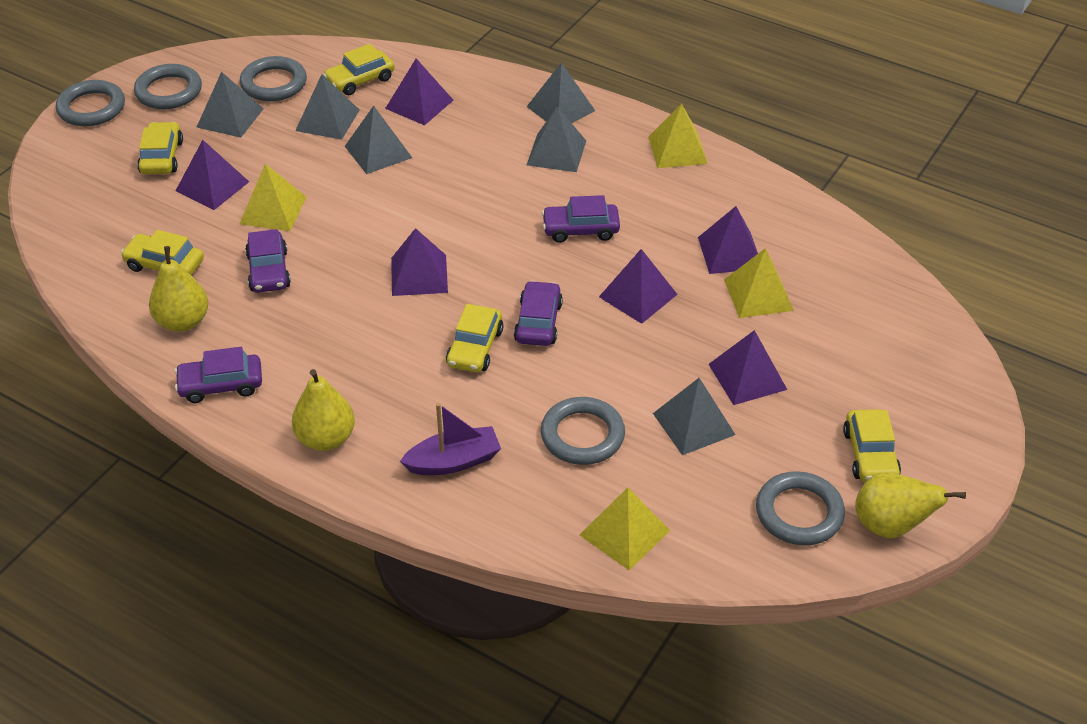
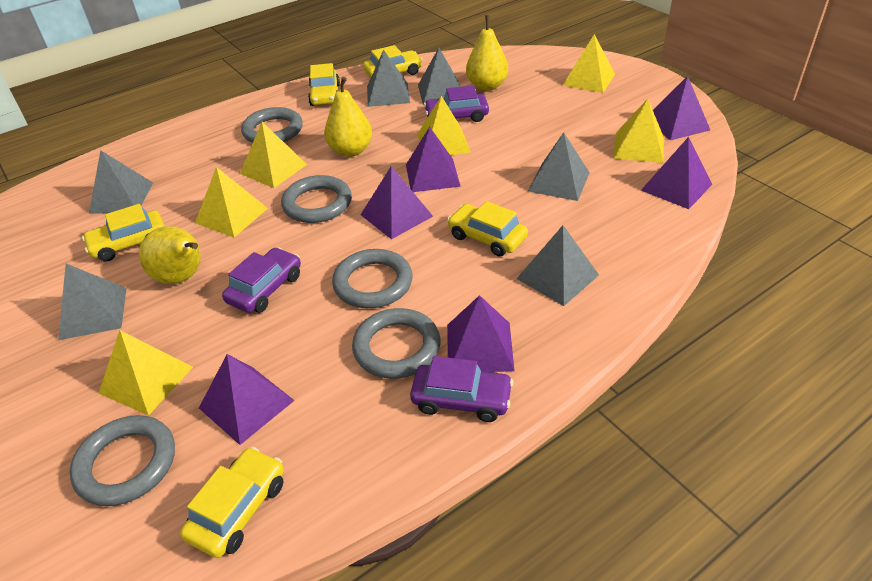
purple boat: 1 -> 0
purple car: 4 -> 3
yellow pyramid: 4 -> 6

